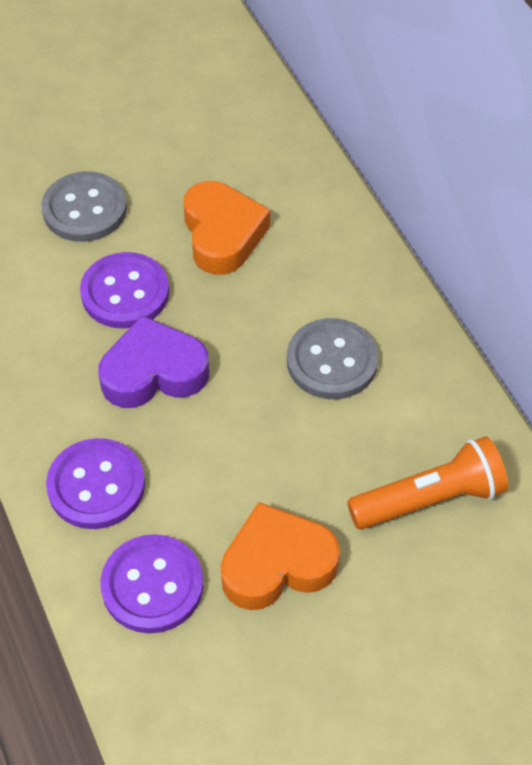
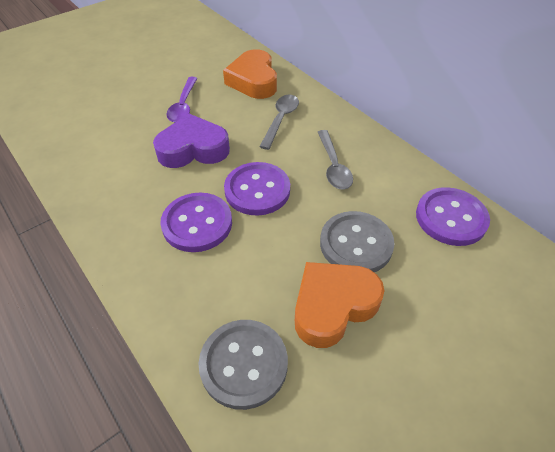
grey spoon: 0 -> 2
orange flashlight: 1 -> 0
purple spoon: 0 -> 1

